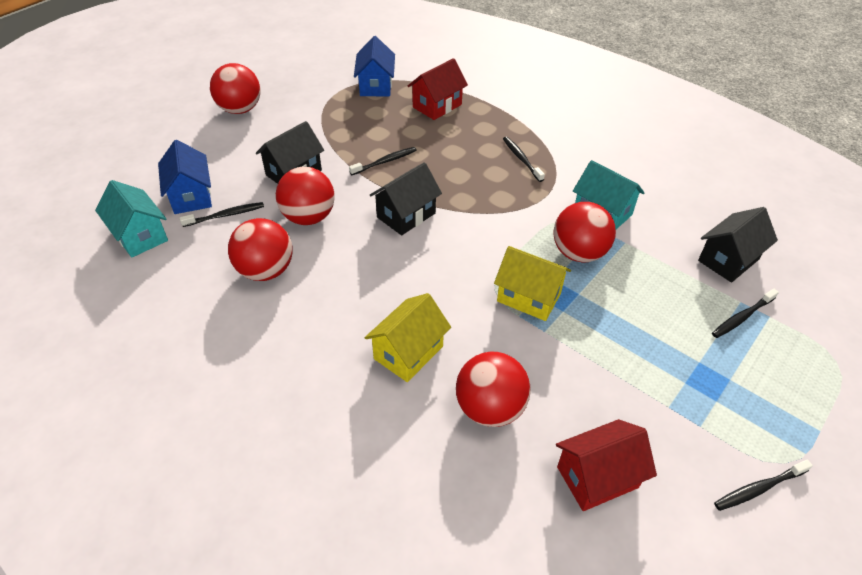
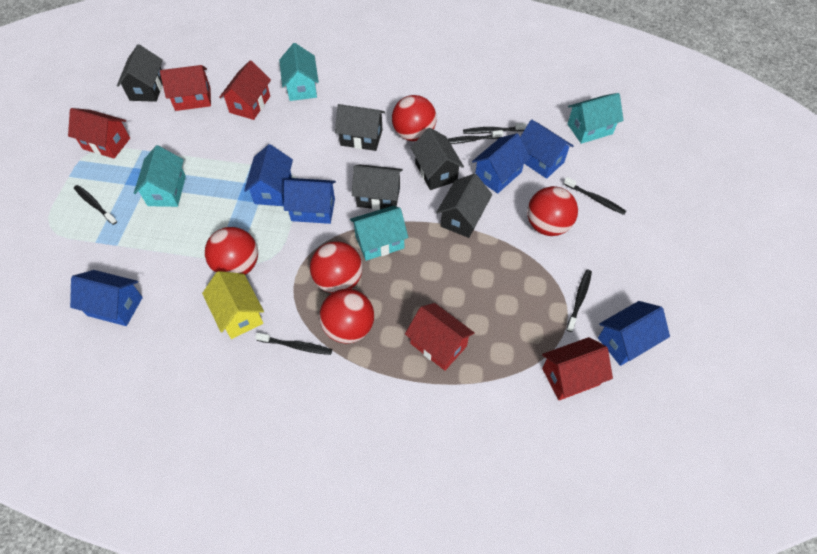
black house: 3 -> 5
black toothbrush: 5 -> 6
blue house: 2 -> 6
red house: 2 -> 5
turquoise house: 2 -> 4
yellow house: 2 -> 1

